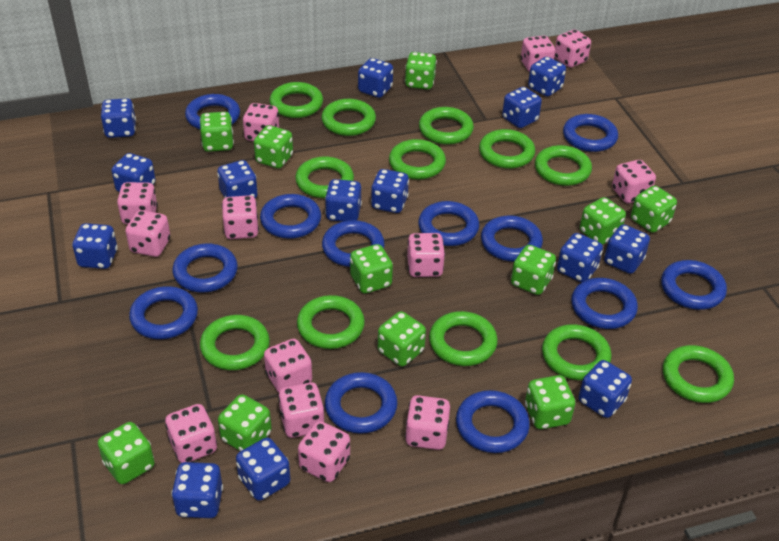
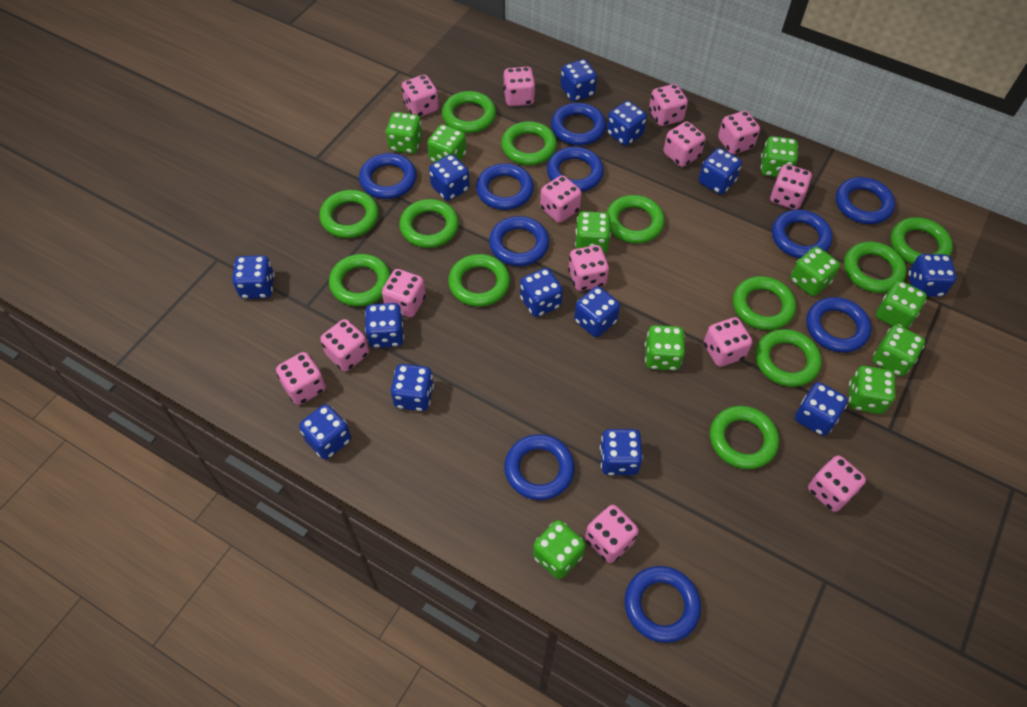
blue dice: 14 -> 13
blue ring: 12 -> 10
green dice: 11 -> 10
pink dice: 13 -> 14

